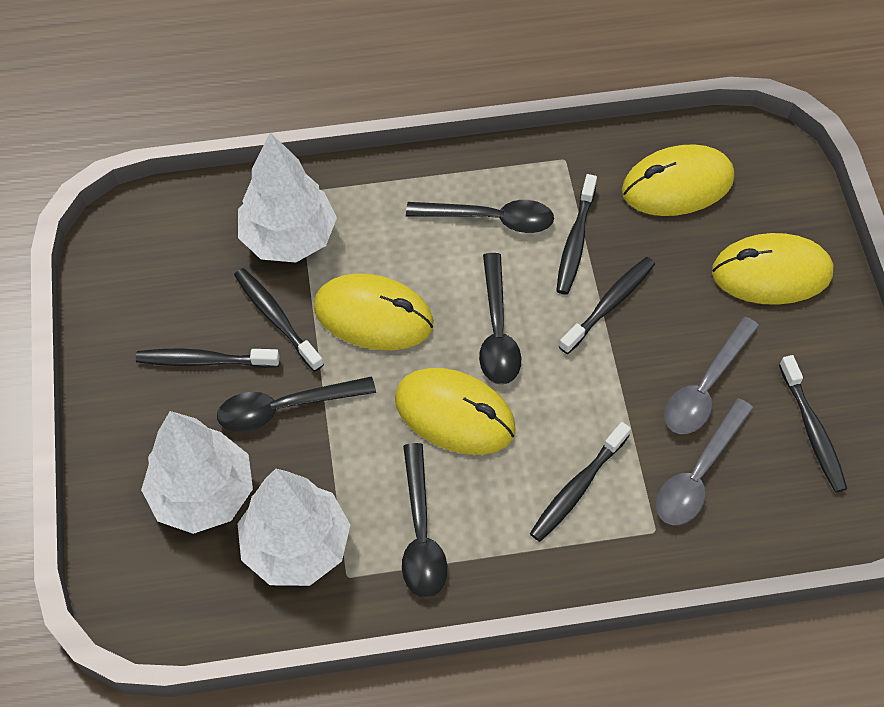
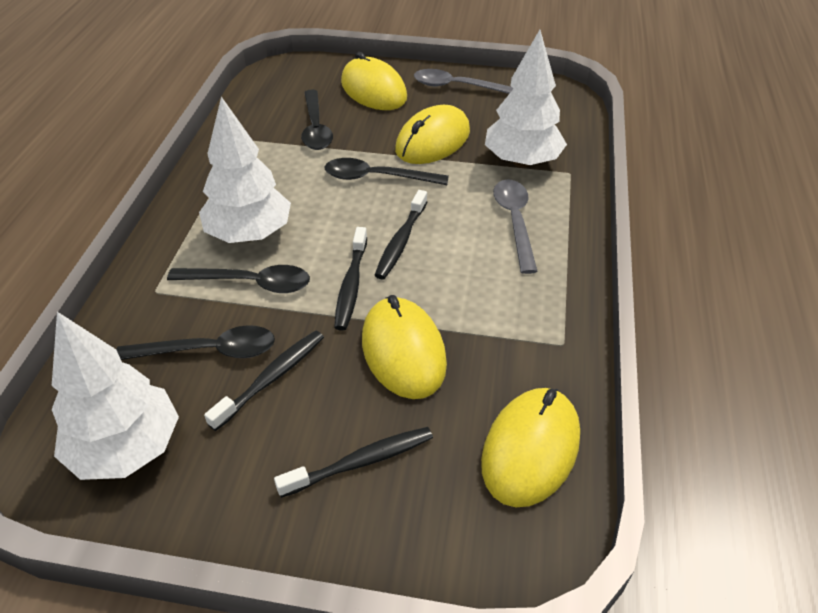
black toothbrush: 6 -> 4

